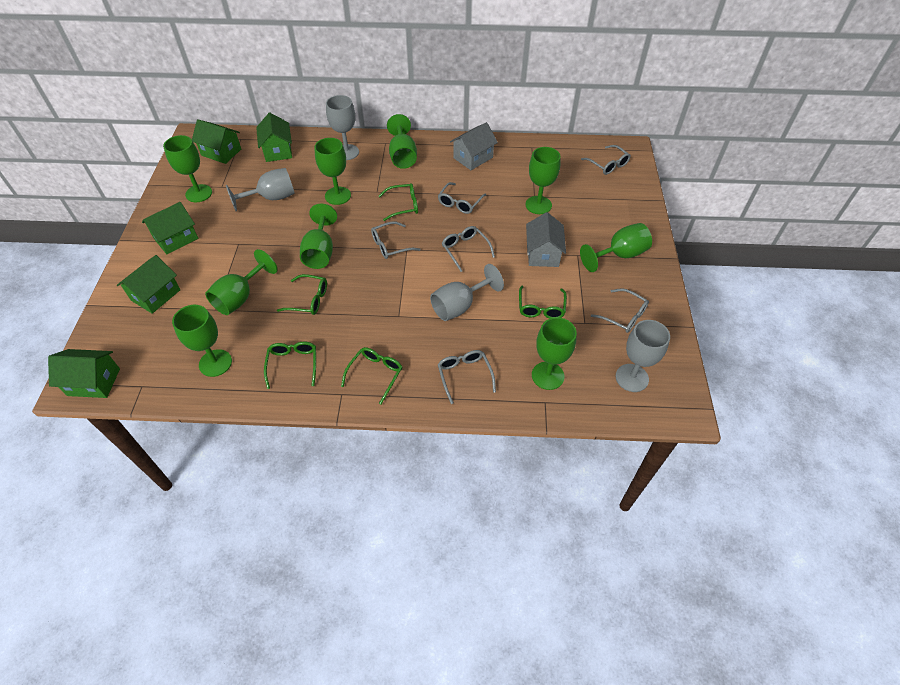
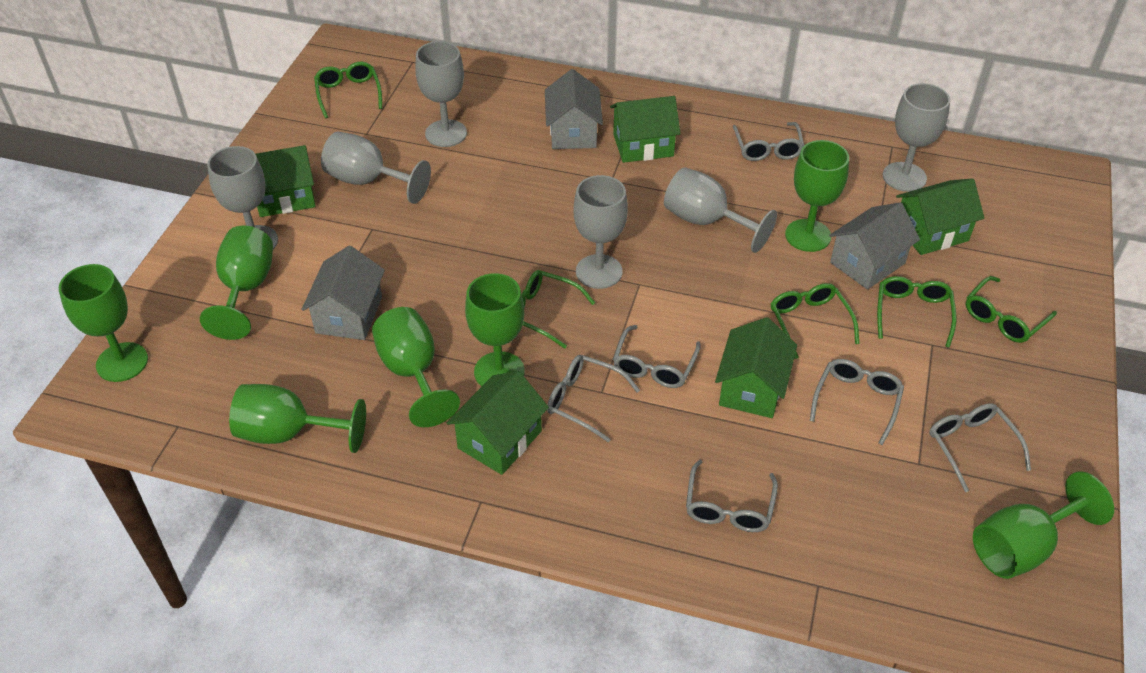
green goblet: 9 -> 7
grey goblet: 4 -> 6
grey house: 2 -> 3

